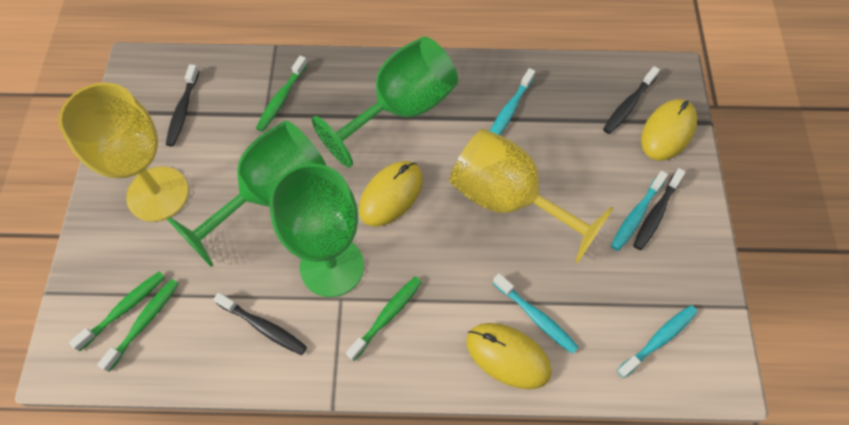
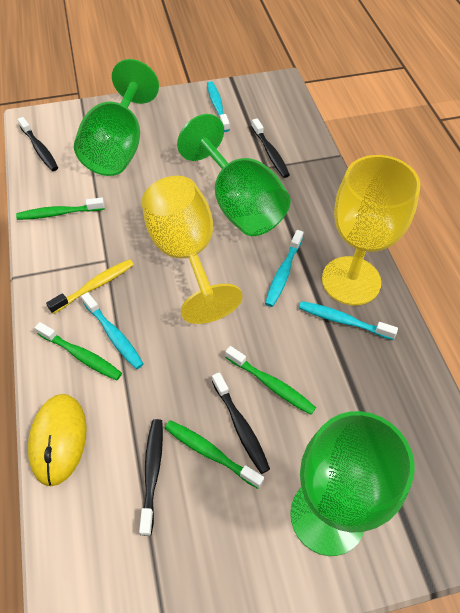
yellow mouse: 3 -> 1
yellow toothbrush: 0 -> 1

